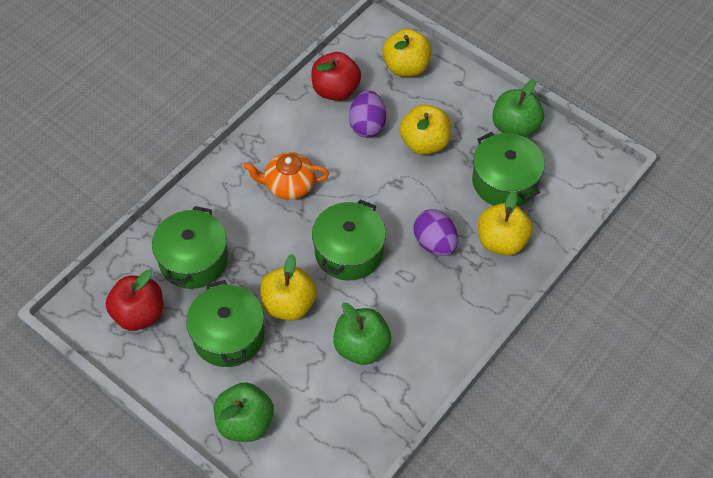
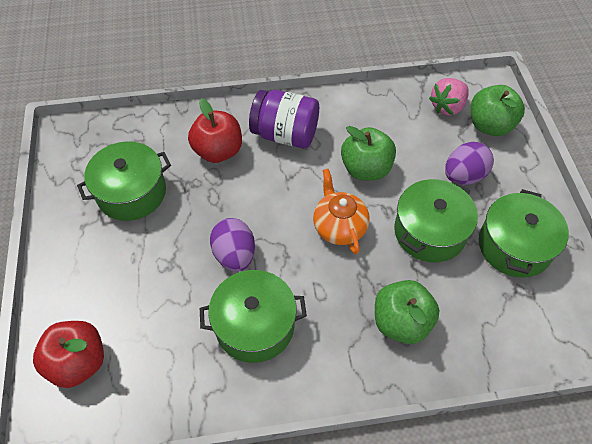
pink strawberry: 0 -> 1
purple jar: 0 -> 1
yellow apple: 4 -> 0

